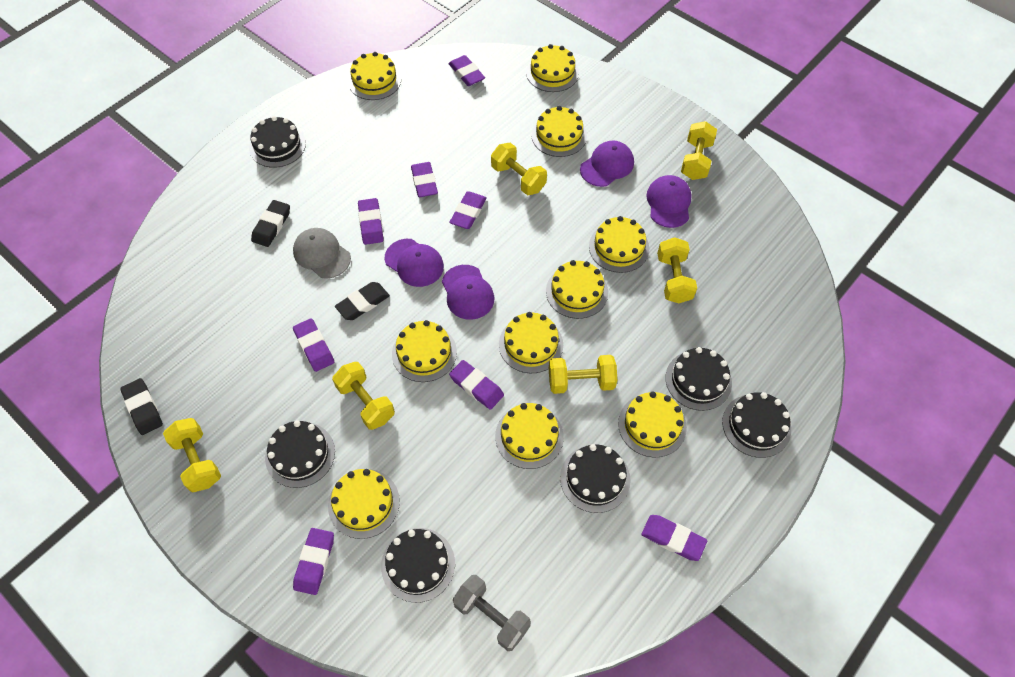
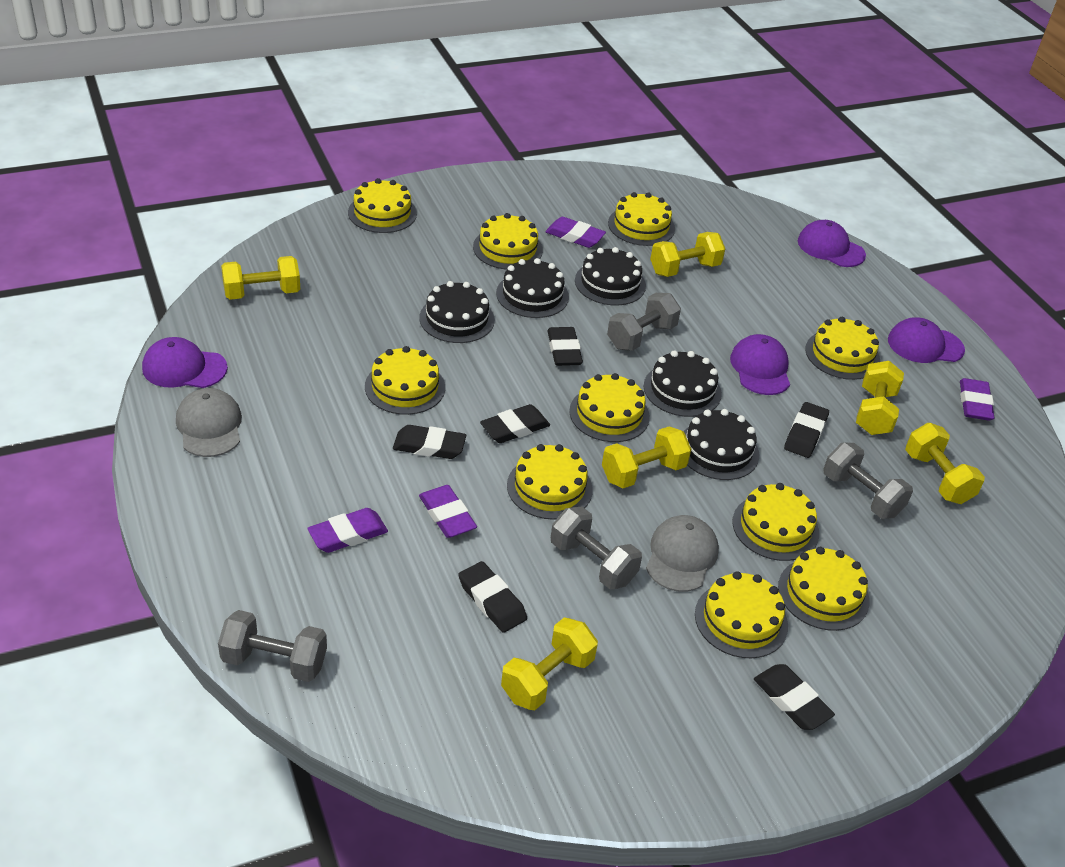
black cake: 6 -> 5
black eraser: 3 -> 6
grey cap: 1 -> 2
grey dumbbell: 1 -> 4
purple eraser: 8 -> 4

